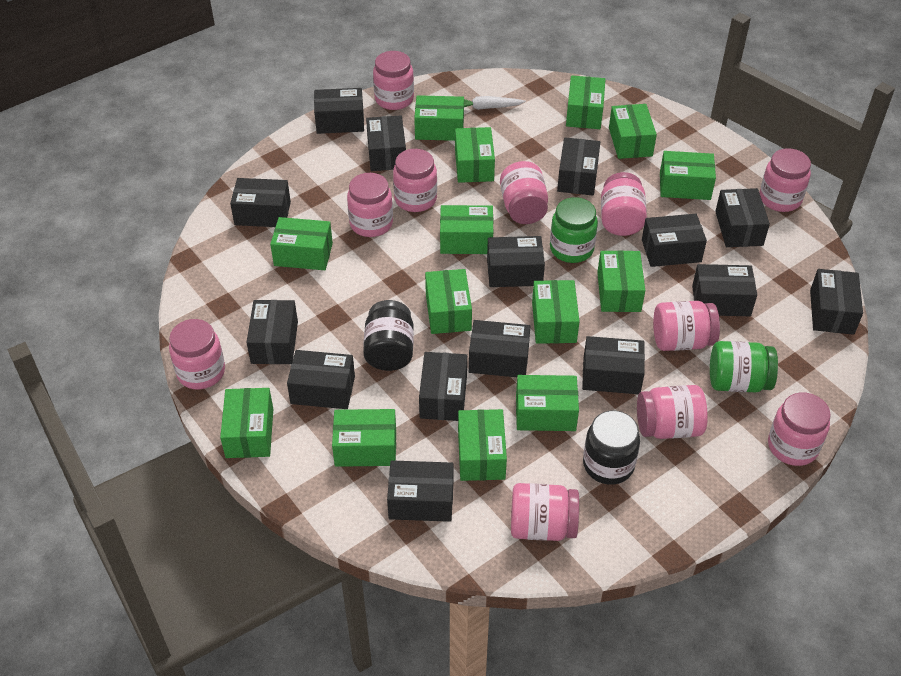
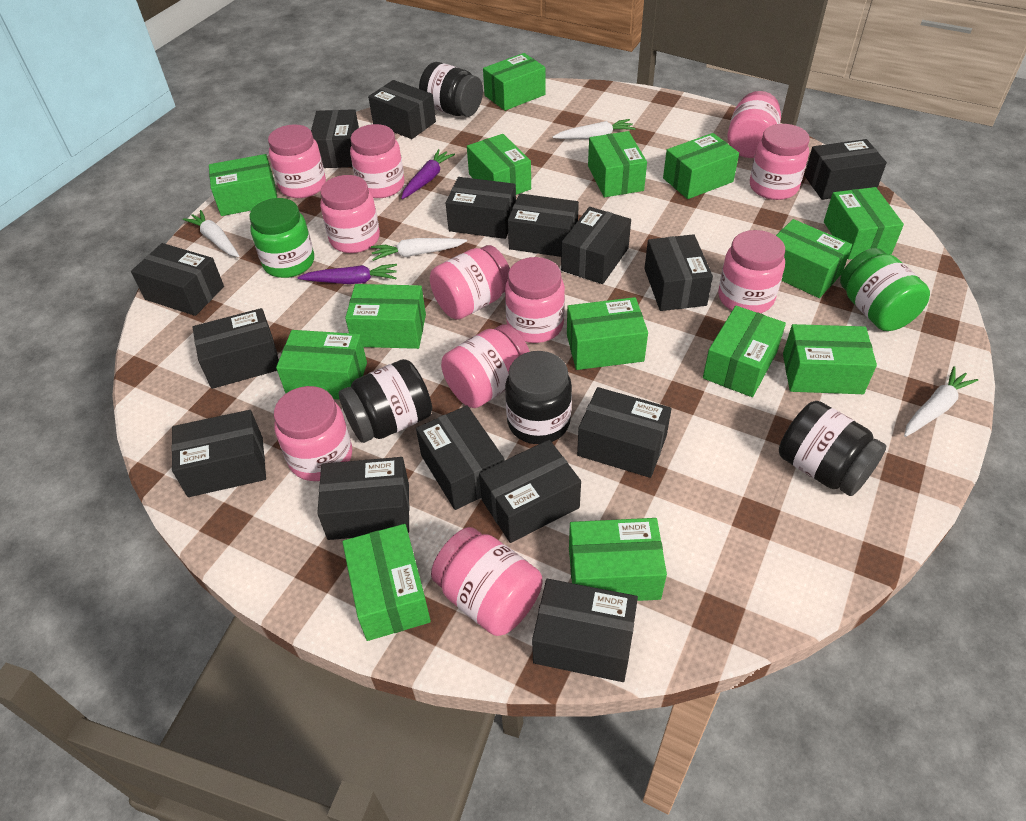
black jar: 2 -> 4
purple carrot: 0 -> 2
white carrot: 1 -> 4

